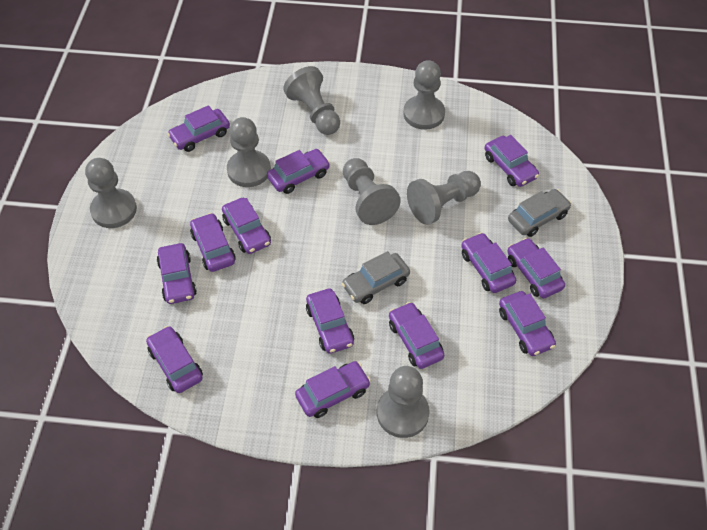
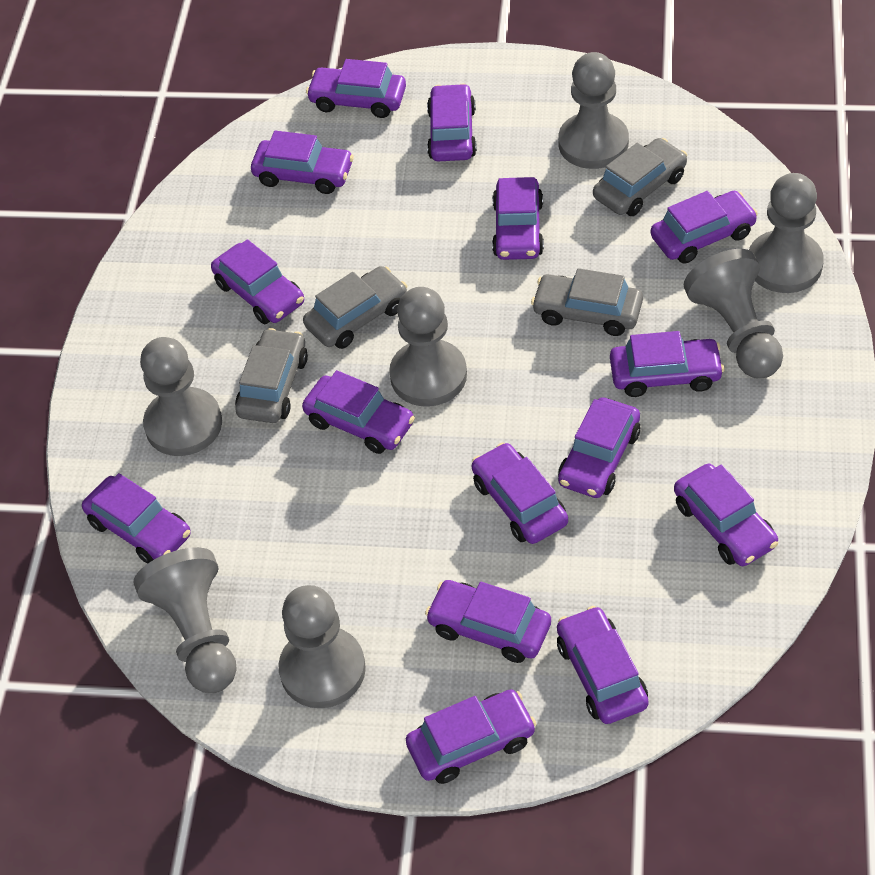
grey car: 2 -> 4
purple car: 13 -> 15

